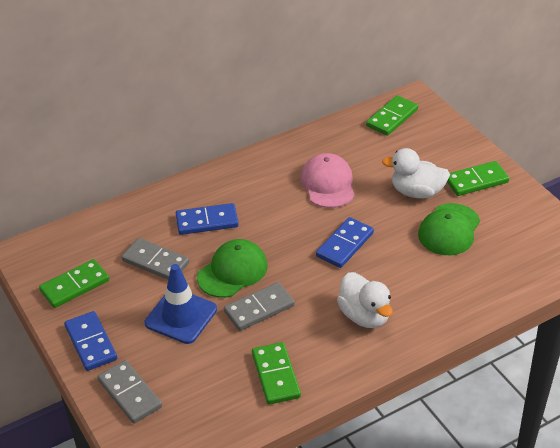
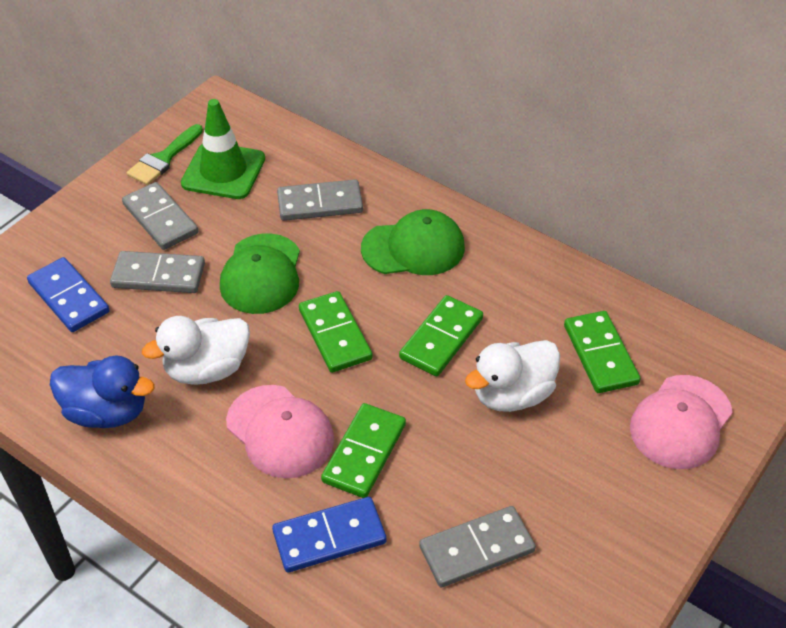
blue domino: 3 -> 2
blue duck: 0 -> 1
blue traffic cone: 1 -> 0
green brush: 0 -> 1
green traffic cone: 0 -> 1
grey domino: 3 -> 4
pink cap: 1 -> 2

